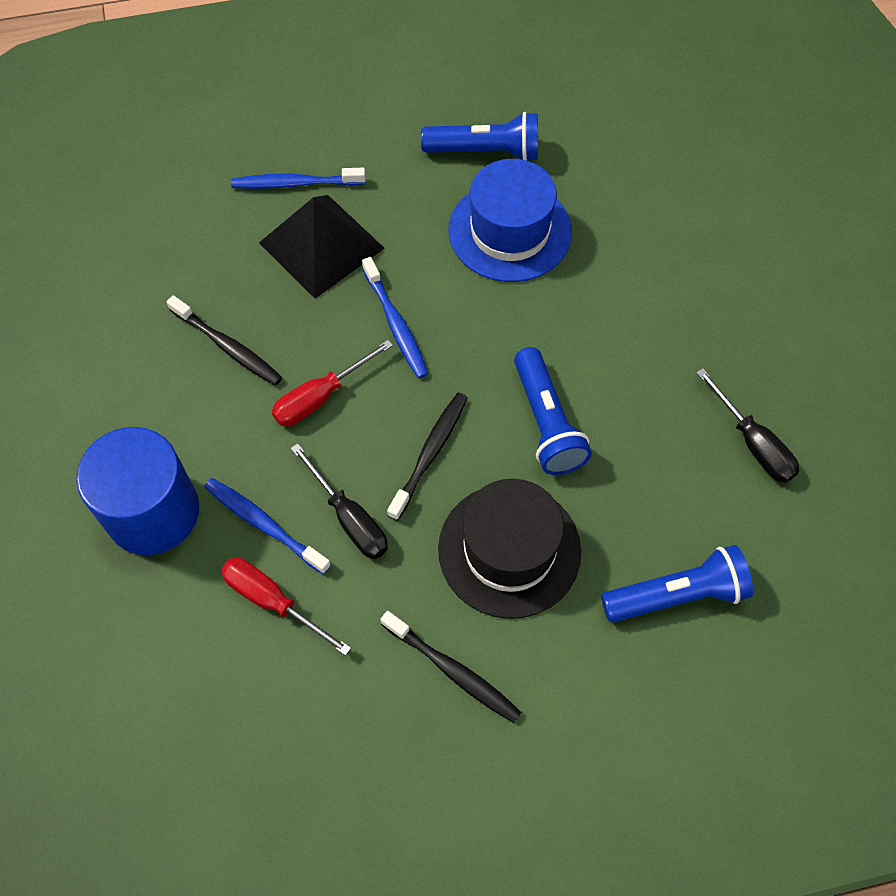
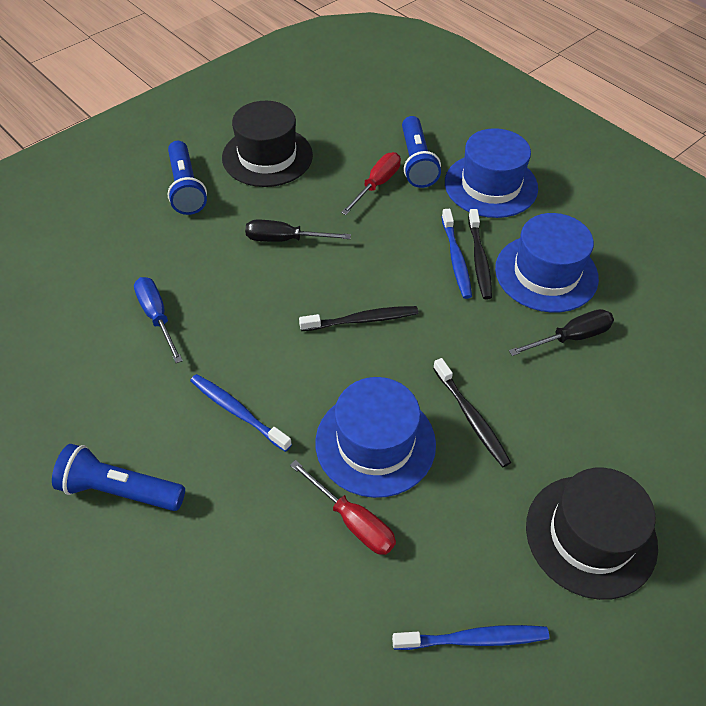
black hat: 1 -> 2
black pyramid: 1 -> 0
blue cylinder: 1 -> 0
blue hat: 1 -> 3
blue screwdriver: 0 -> 1

